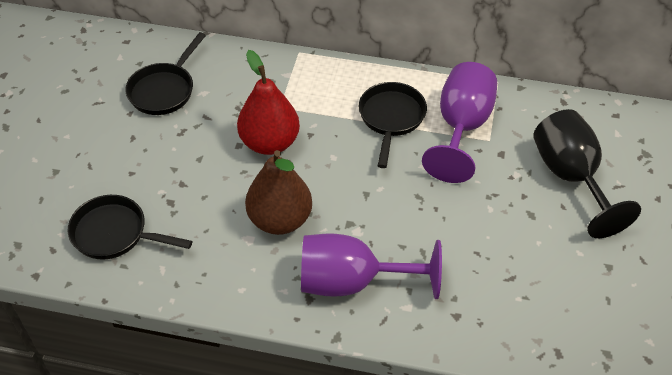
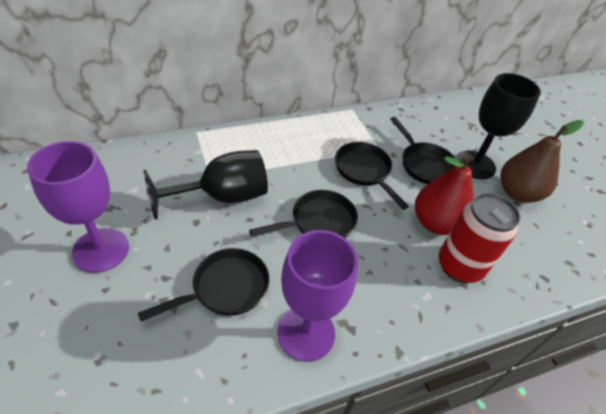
black goblet: 1 -> 2
black pan: 3 -> 4
red can: 0 -> 1

